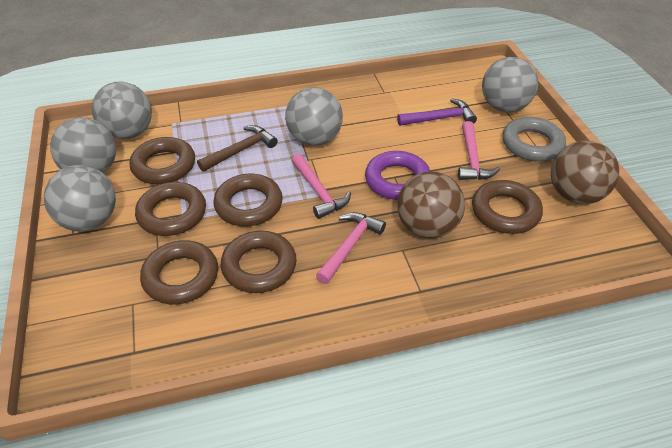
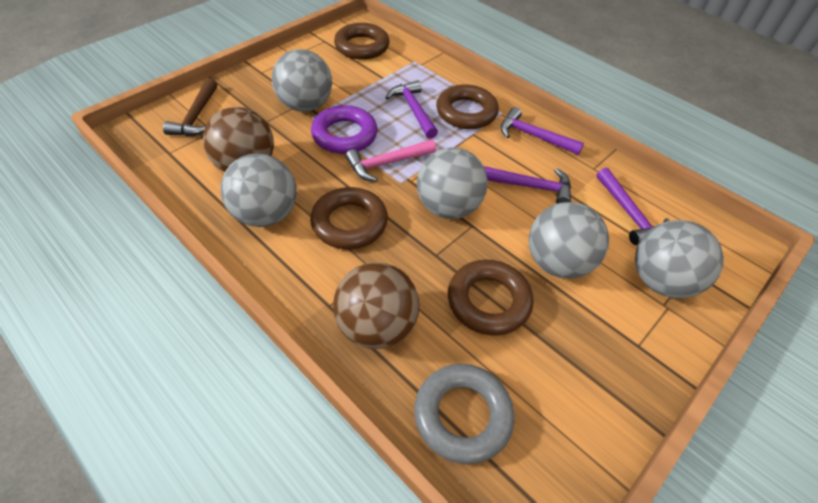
brown ring: 6 -> 4
pink hammer: 3 -> 1
purple hammer: 1 -> 4

